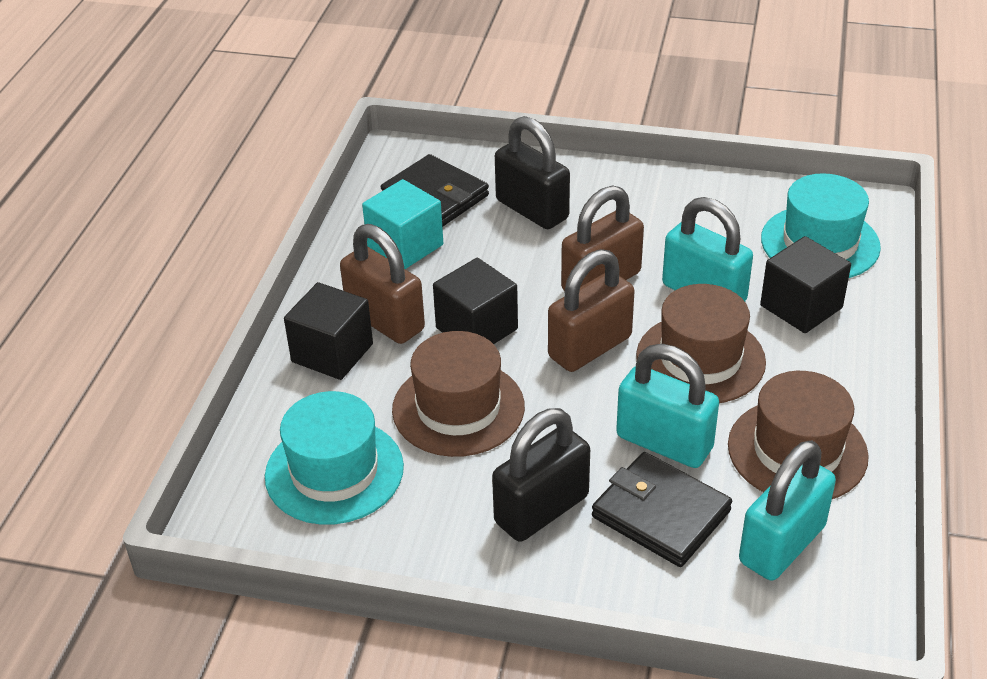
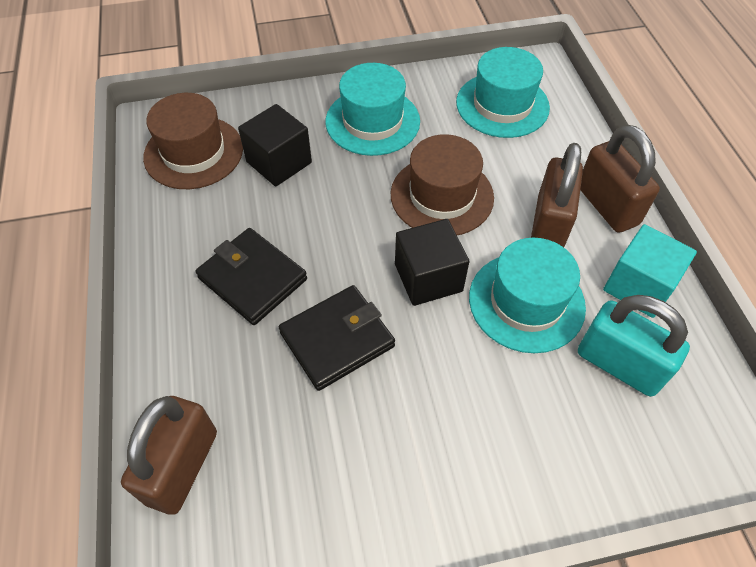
black cube: 3 -> 2
black padlock: 2 -> 0
brown hat: 3 -> 2
turquoise hat: 2 -> 3
turquoise padlock: 3 -> 1

